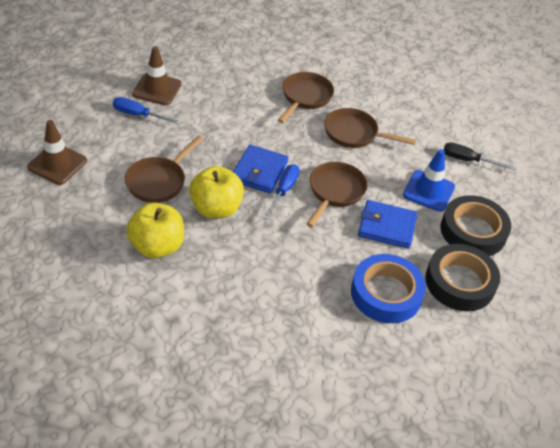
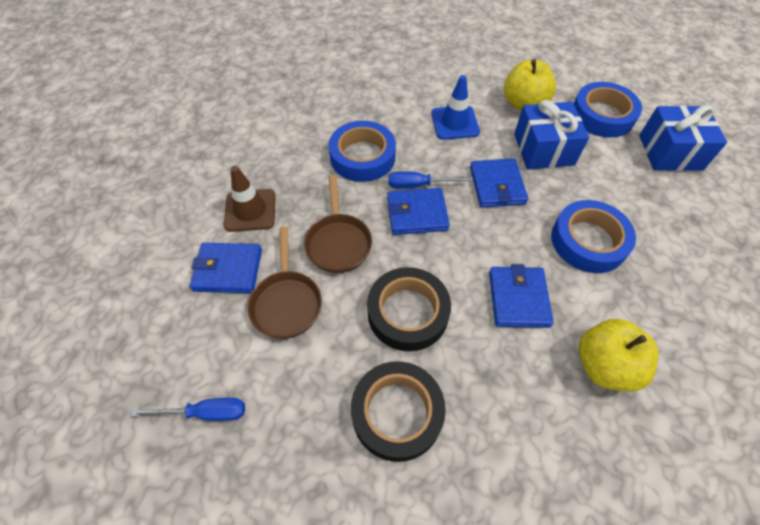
black screwdriver: 1 -> 0
blue gift: 0 -> 2
blue tape: 1 -> 3
blue wallet: 2 -> 4
brown pan: 4 -> 2
brown traffic cone: 2 -> 1

